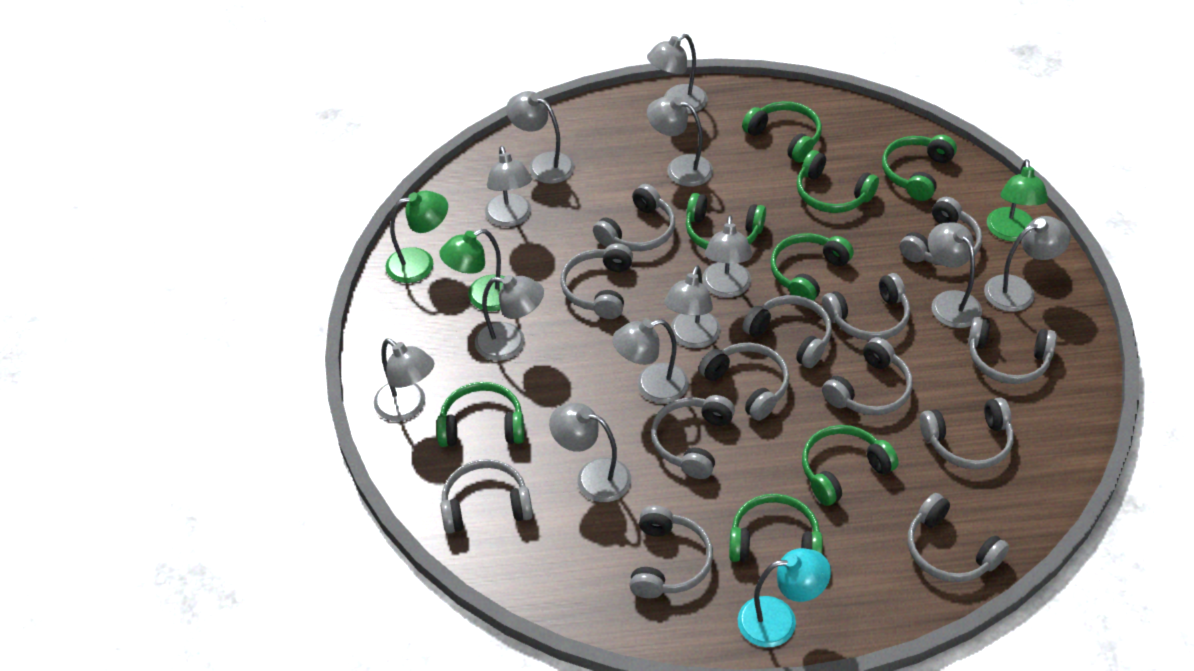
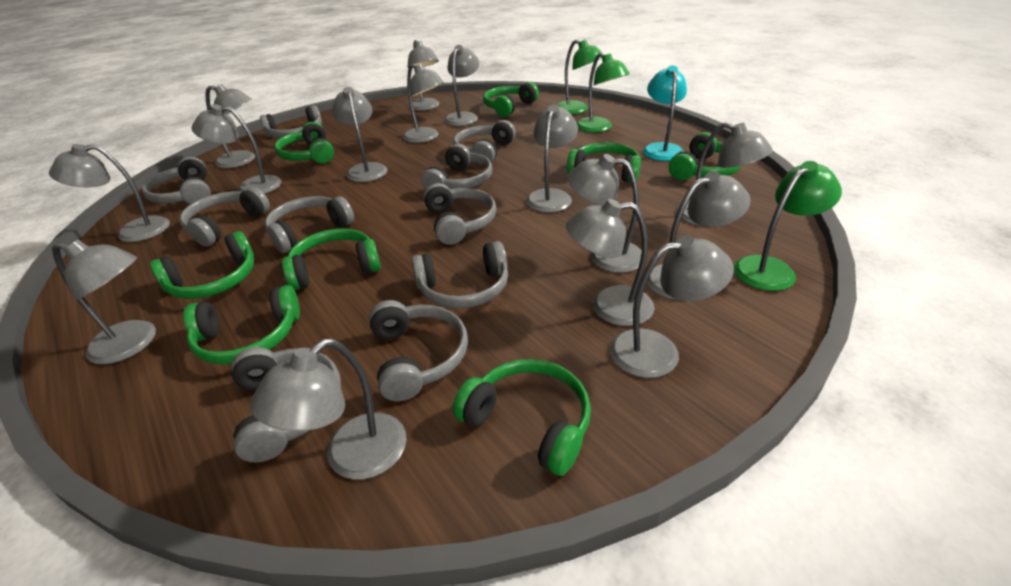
grey headphones: 13 -> 10
grey lamp: 12 -> 15

